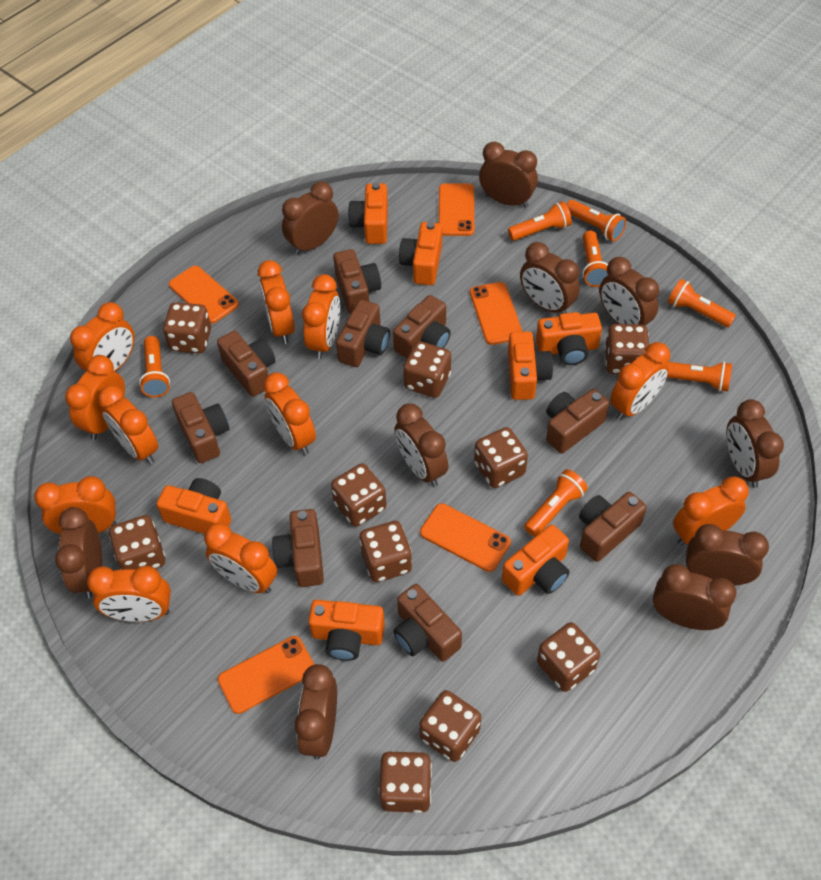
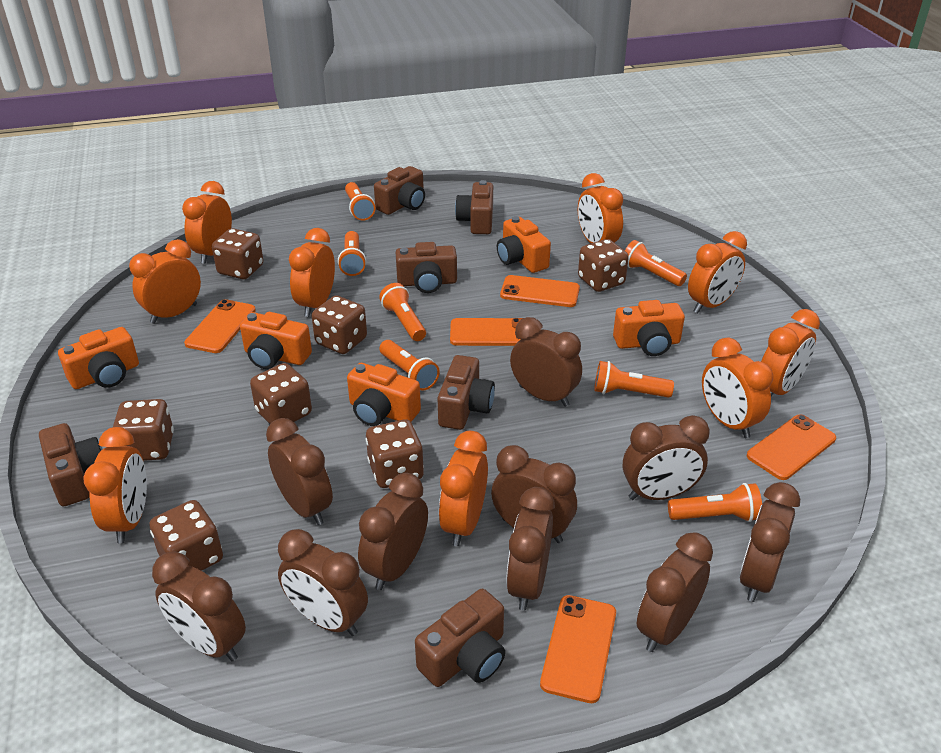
brown camera: 9 -> 6
brown dice: 10 -> 7
orange camera: 7 -> 5
orange clock: 11 -> 9

